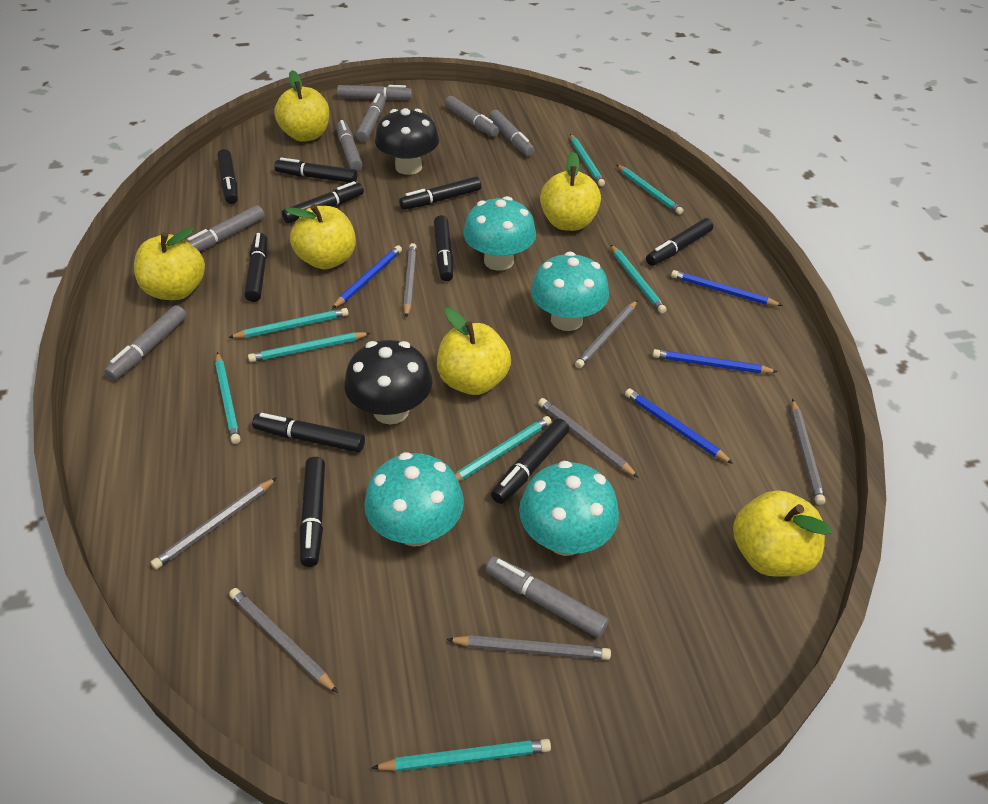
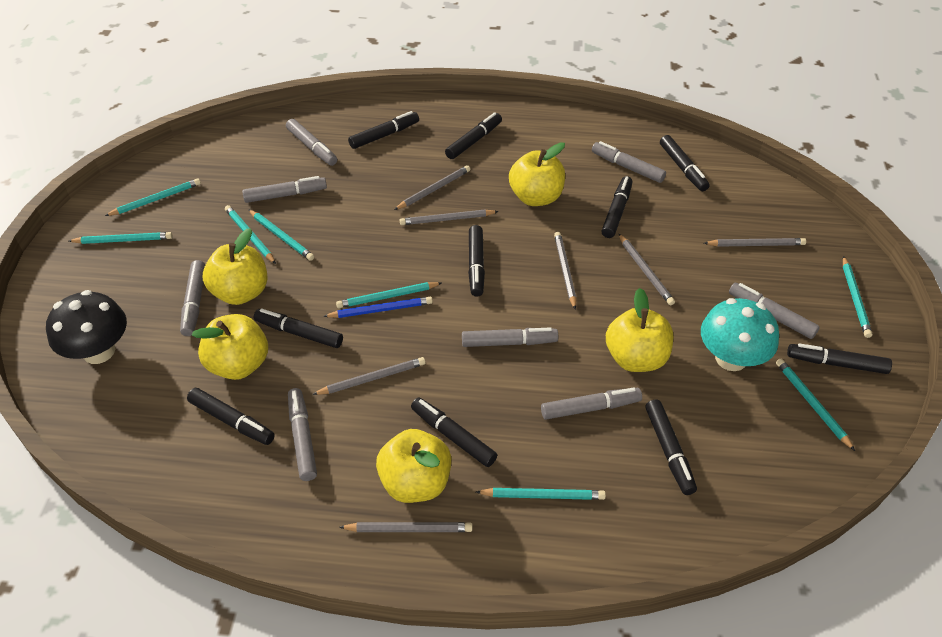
black mushroom: 2 -> 1
blue pencil: 4 -> 1
turquoise mushroom: 4 -> 1
yellow apple: 6 -> 5

